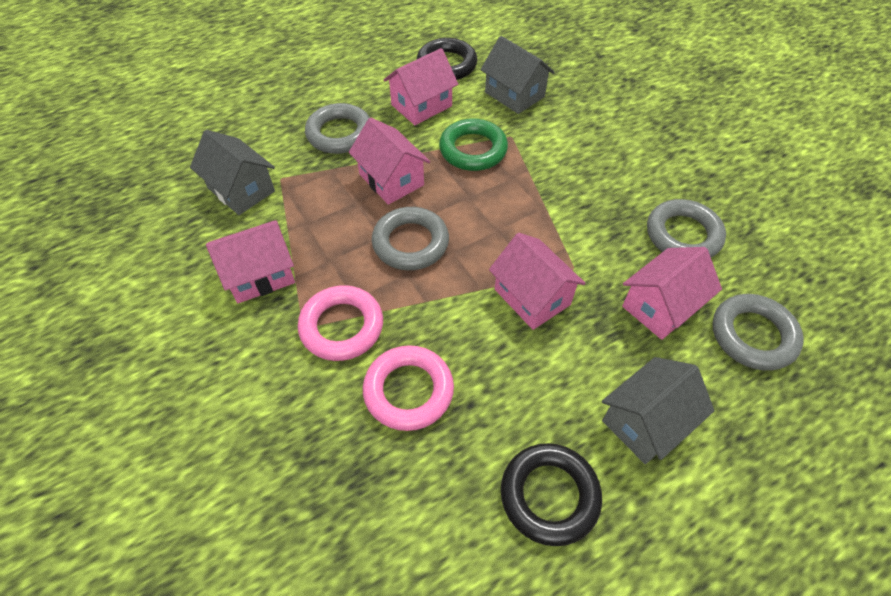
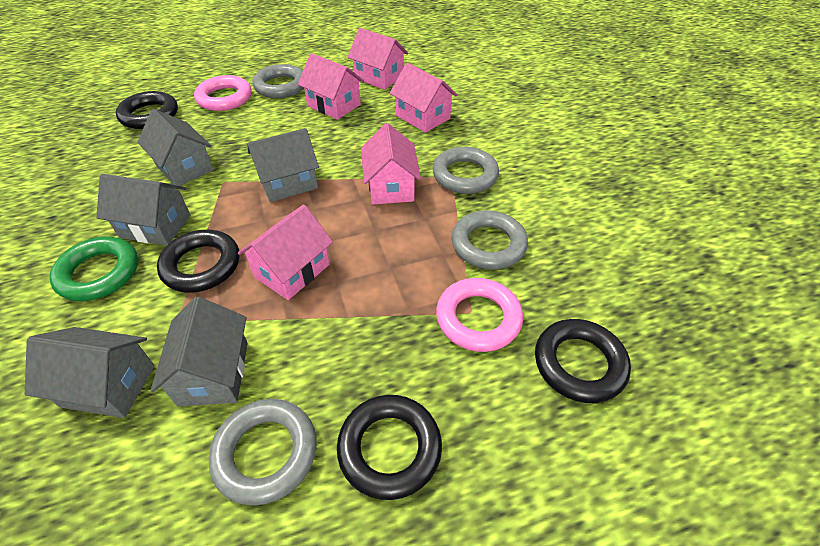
black ring: 2 -> 4
grey house: 3 -> 5

